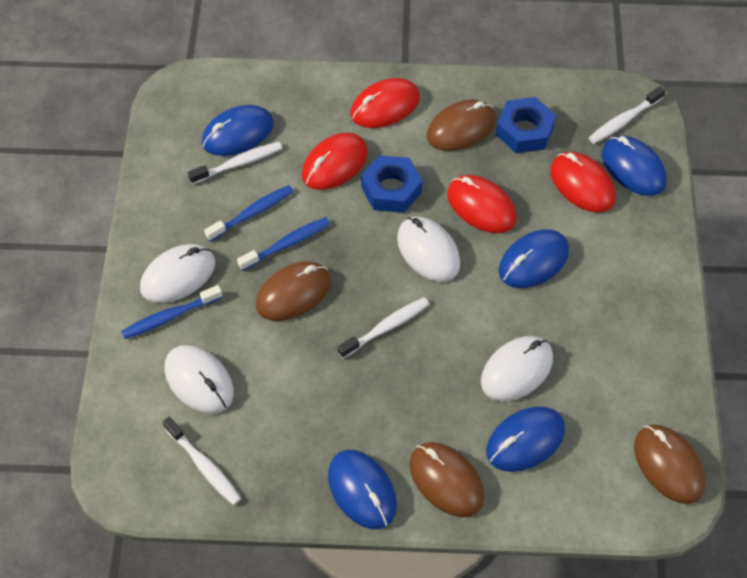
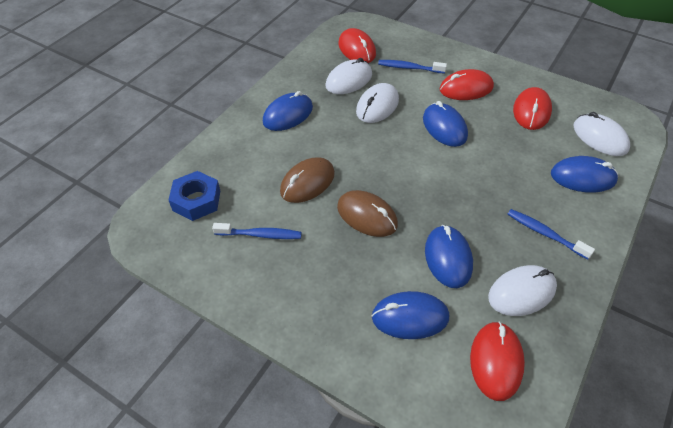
blue nut: 2 -> 1
brown mouse: 4 -> 2
white toothbrush: 4 -> 0

